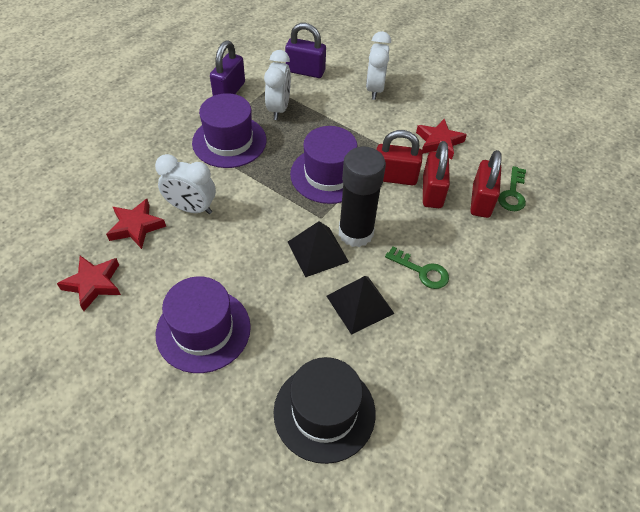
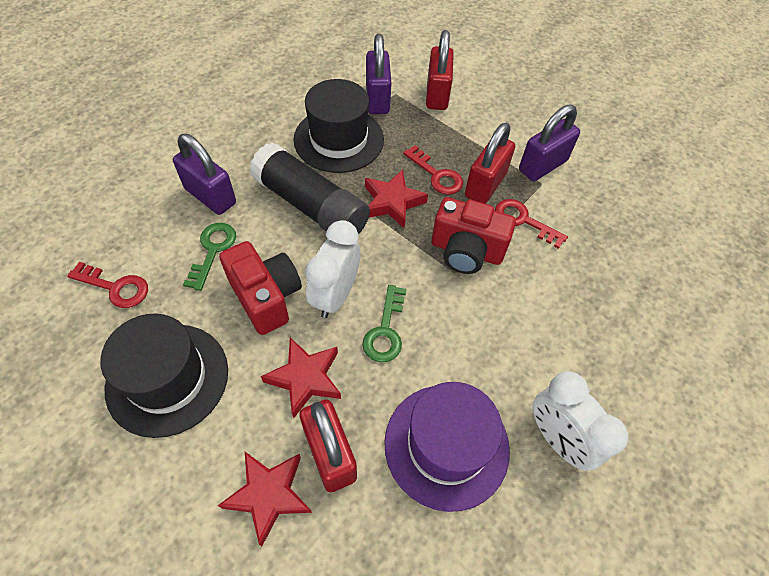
black hat: 1 -> 2
black pyramid: 2 -> 0
purple hat: 3 -> 1
purple padlock: 2 -> 3
red camera: 0 -> 2
red key: 0 -> 3
white clock: 3 -> 2

